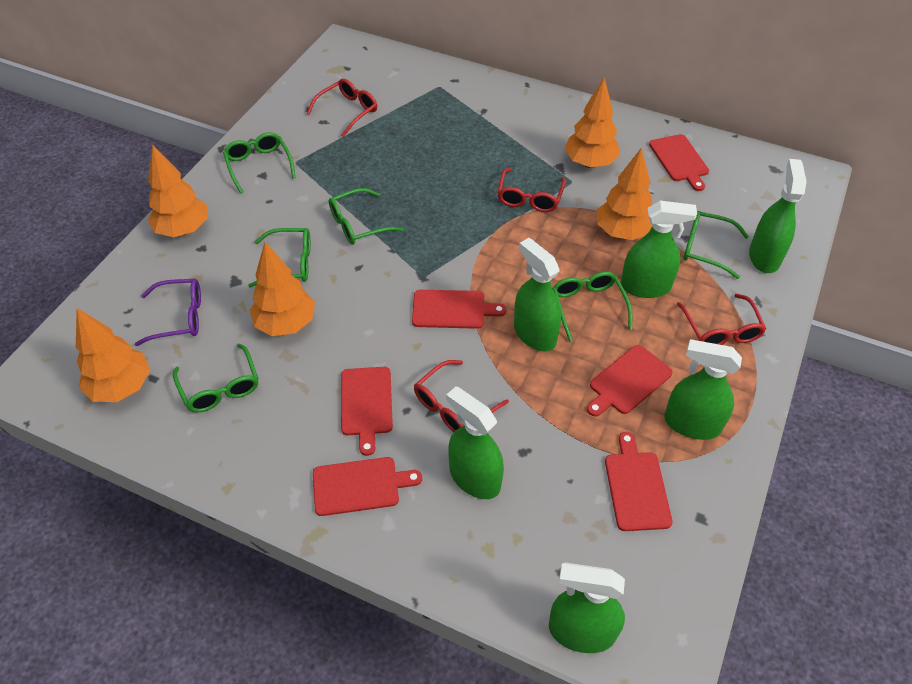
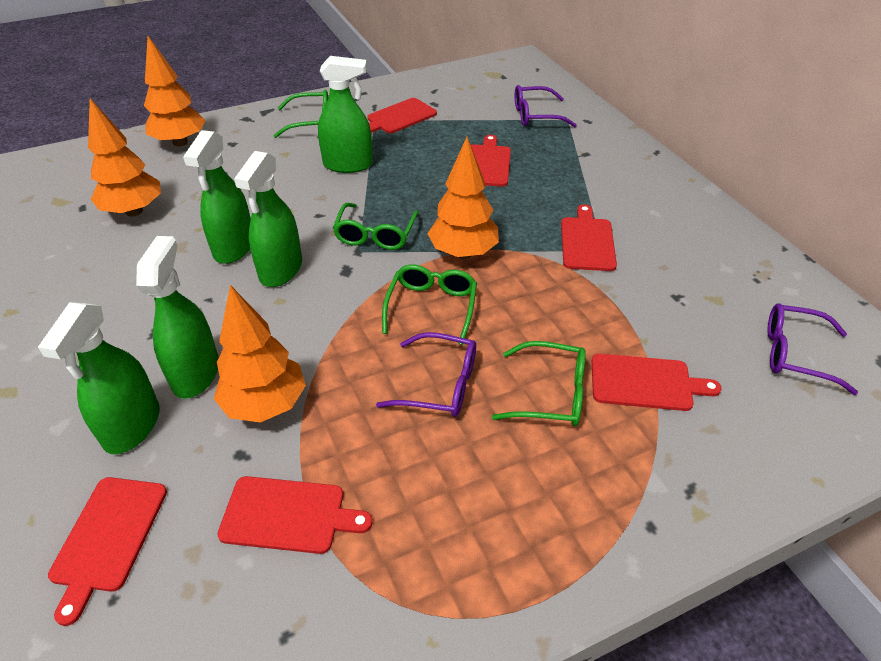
green glasses: 6 -> 4
green spray bottle: 6 -> 5
orange tree: 5 -> 4
purple glasses: 1 -> 3
red glasses: 4 -> 0

